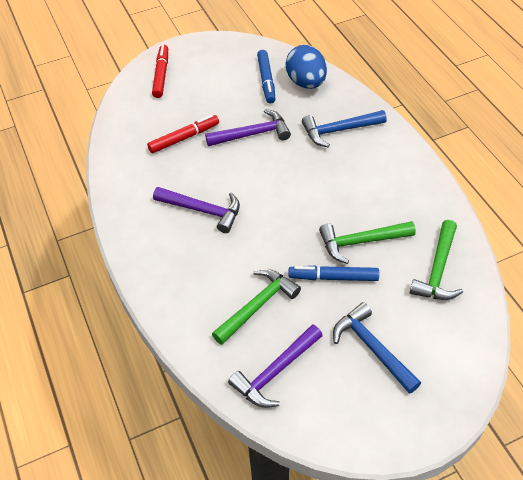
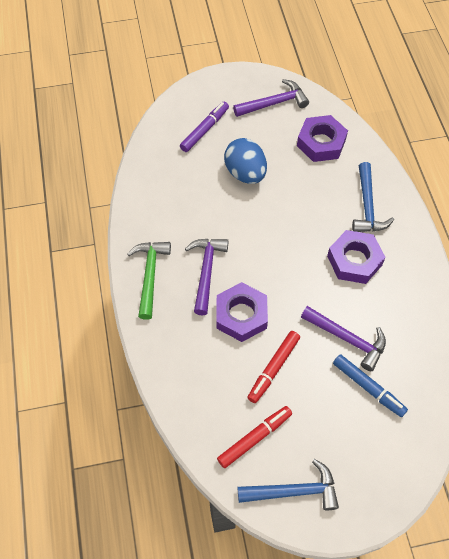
blue marker: 2 -> 1
green hammer: 3 -> 1
purple marker: 0 -> 1
purple nut: 0 -> 3

